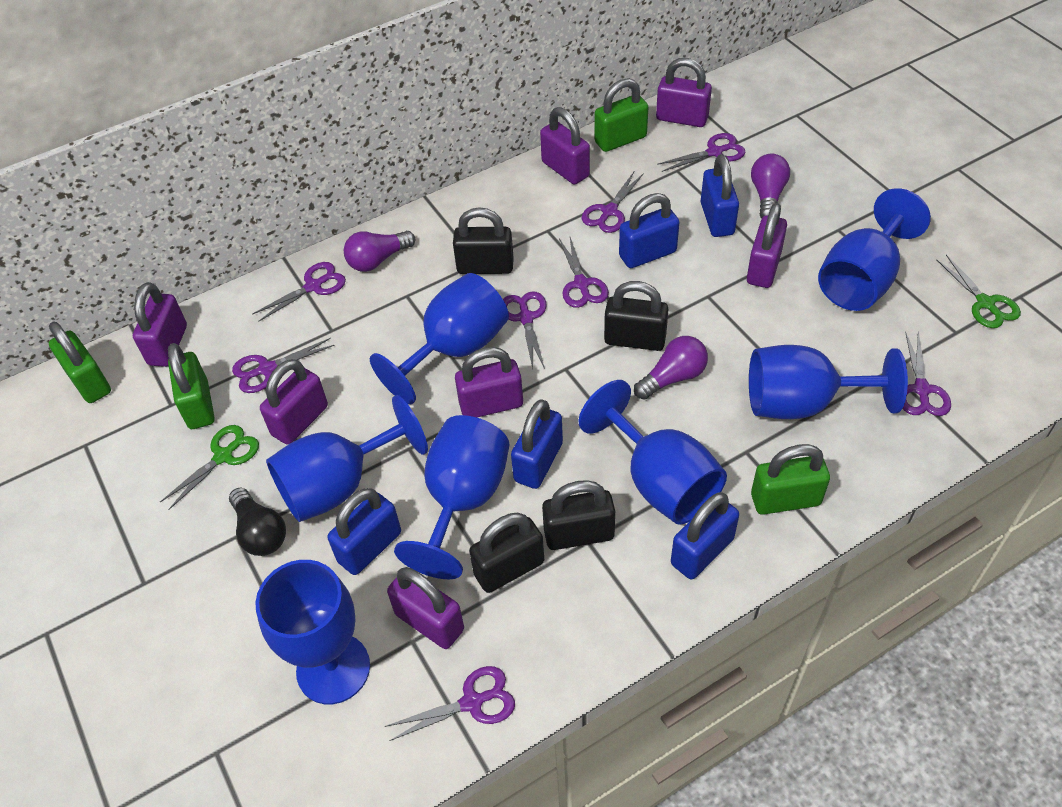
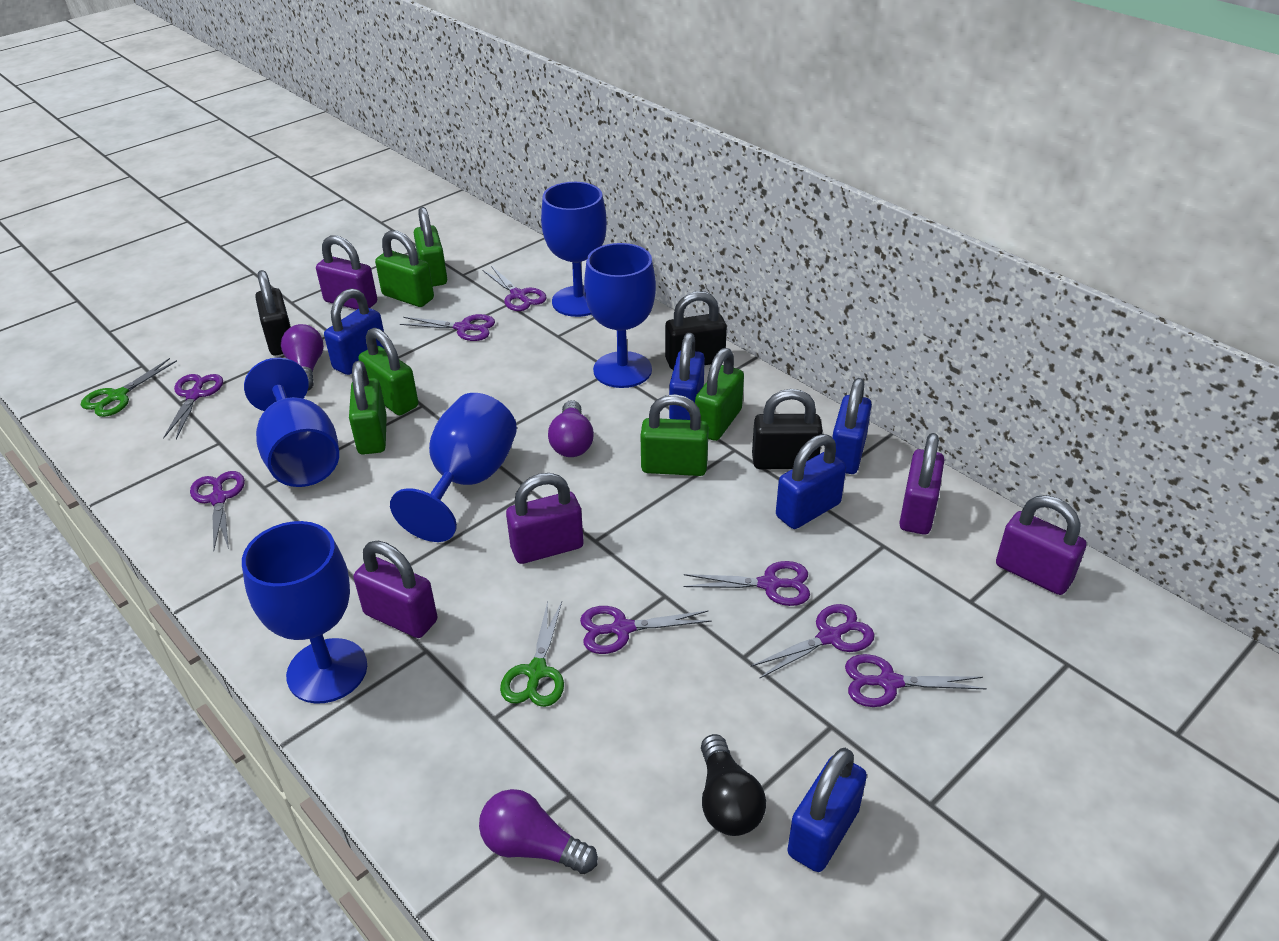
black padlock: 4 -> 3
blue goblet: 7 -> 5
green padlock: 4 -> 6
purple padlock: 7 -> 5

